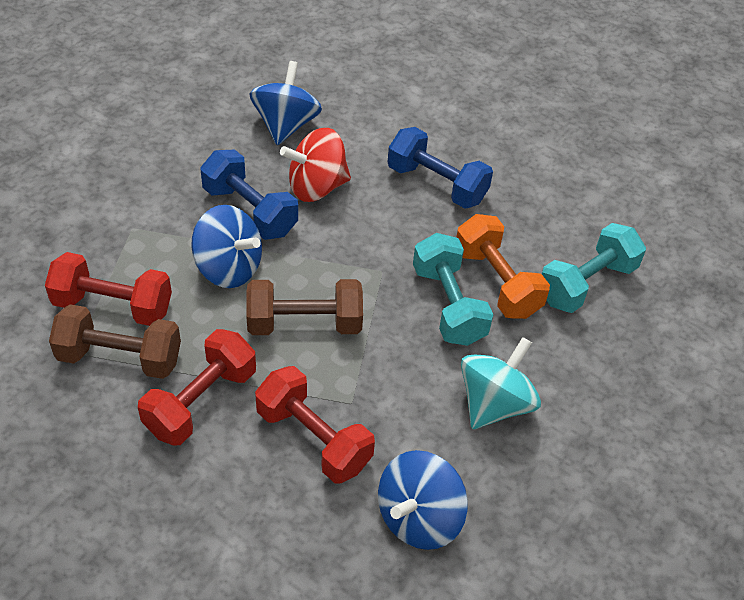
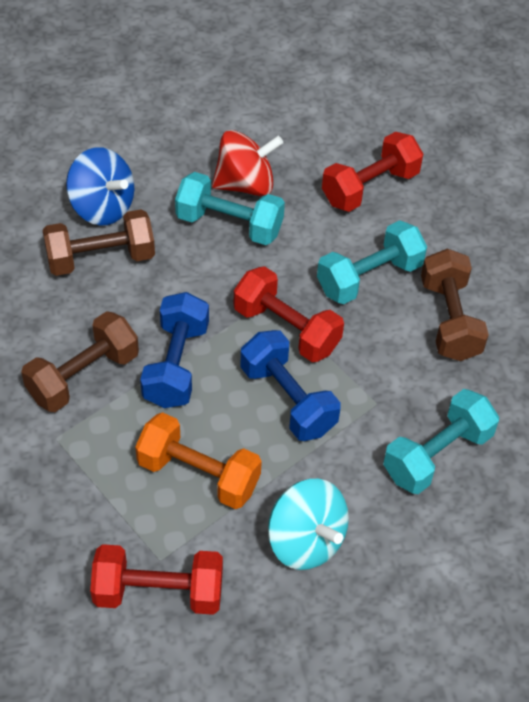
blue spinning top: 3 -> 1
brown dumbbell: 2 -> 3
turquoise dumbbell: 2 -> 3

